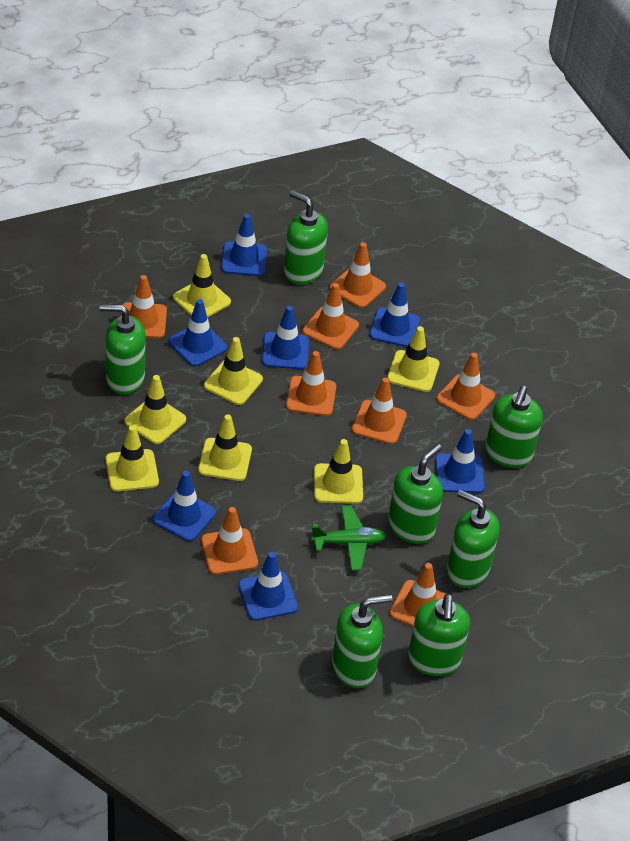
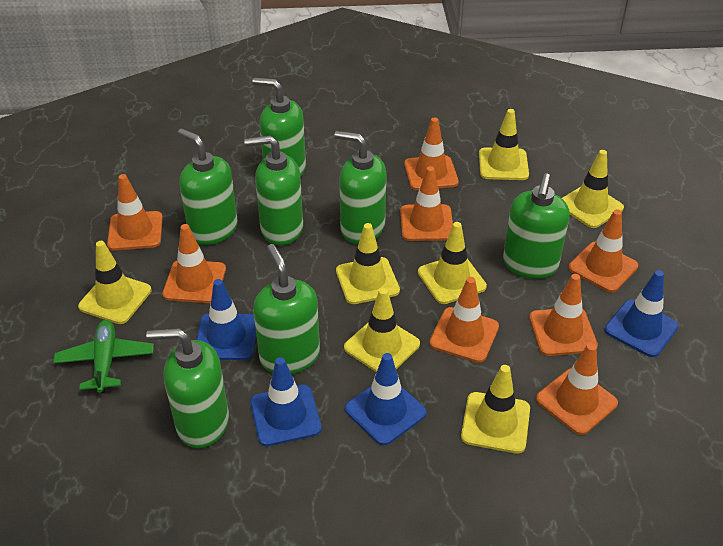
blue traffic cone: 7 -> 4

